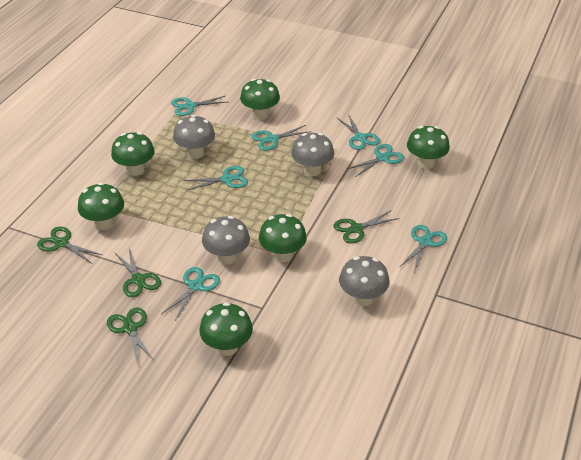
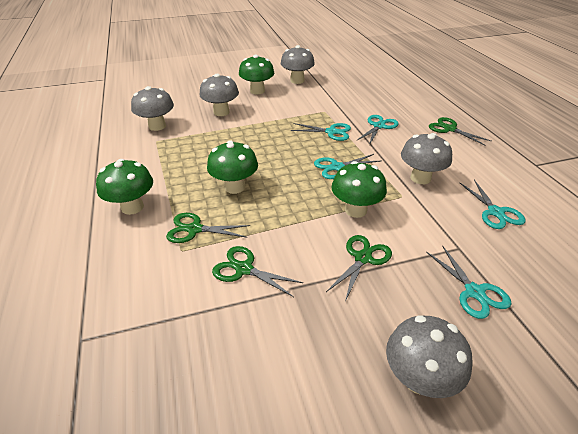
green mushroom: 6 -> 4
grey mushroom: 4 -> 5
turquoise scissors: 7 -> 5

